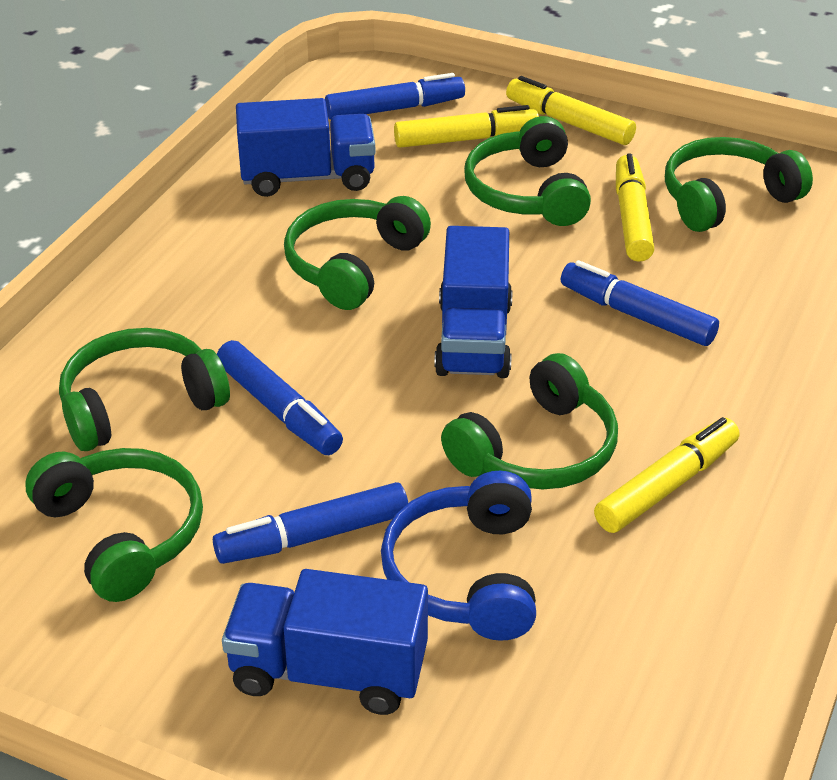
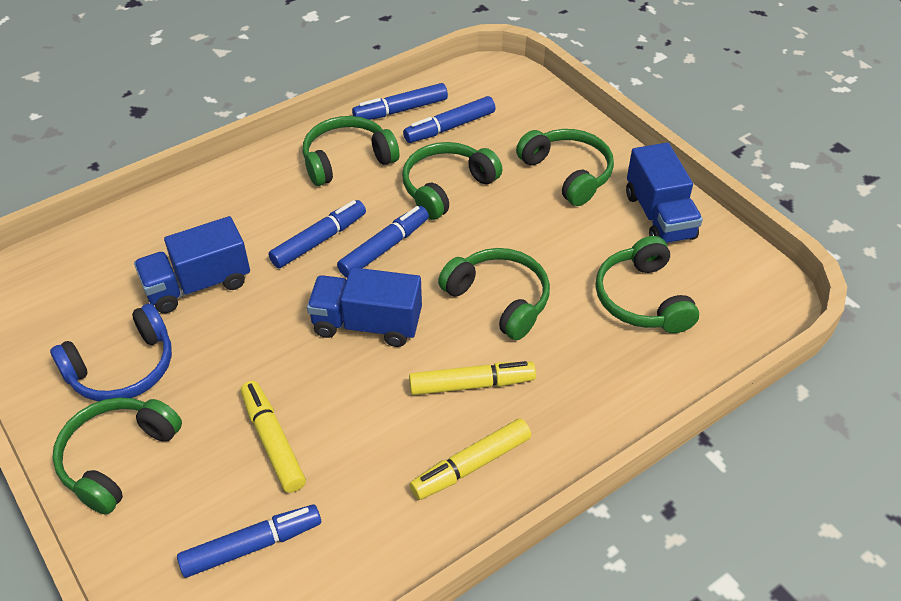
blue marker: 4 -> 5
yellow marker: 4 -> 3

